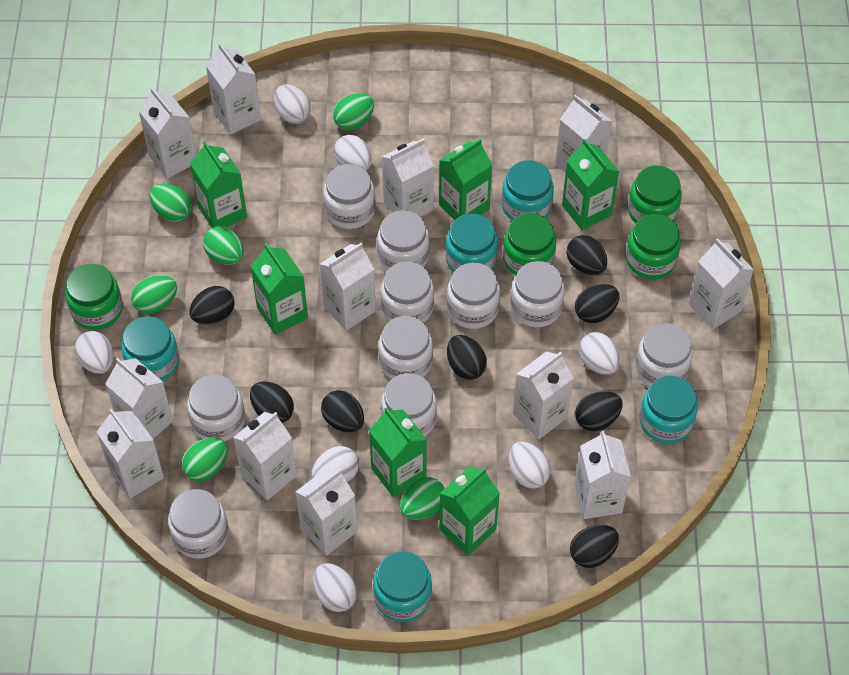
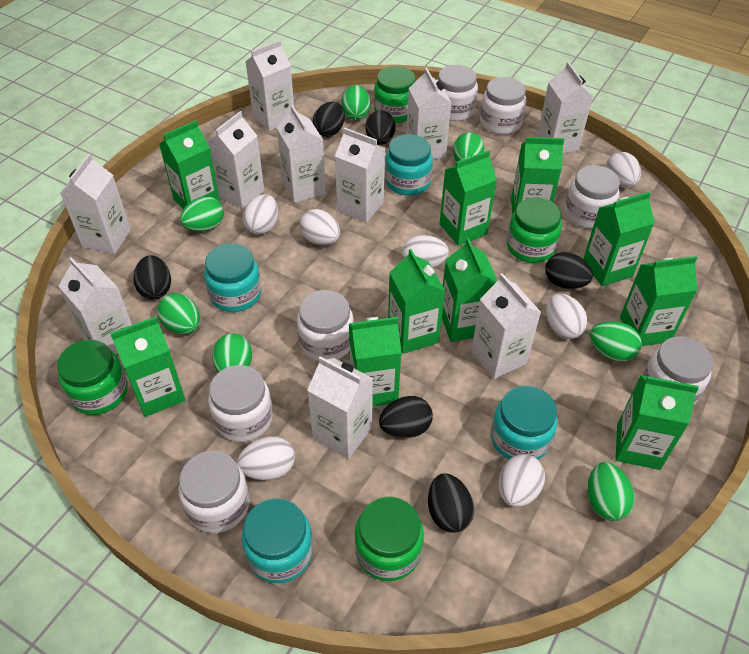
black egg: 8 -> 6
green carton: 6 -> 10
green egg: 6 -> 7
turquoise jar: 5 -> 4
white carton: 12 -> 10
white jar: 10 -> 7

